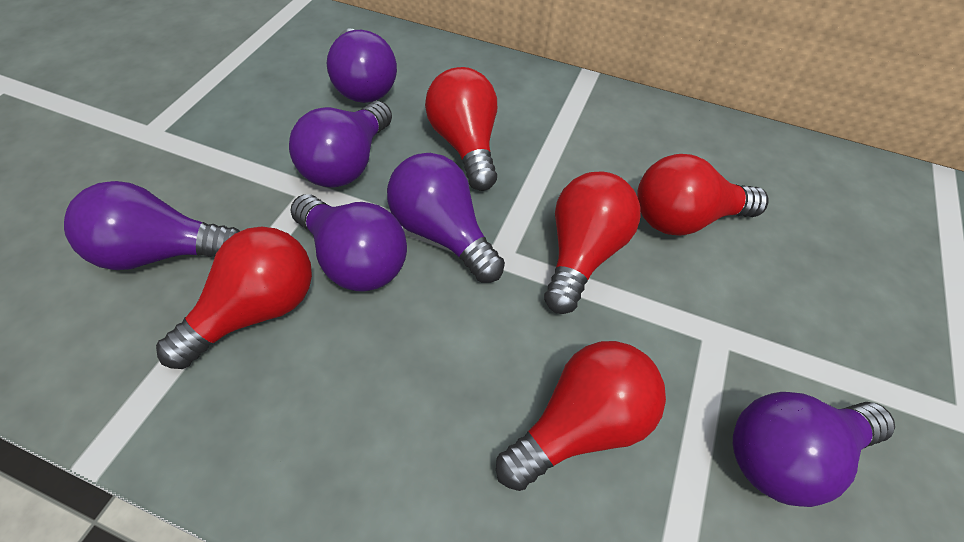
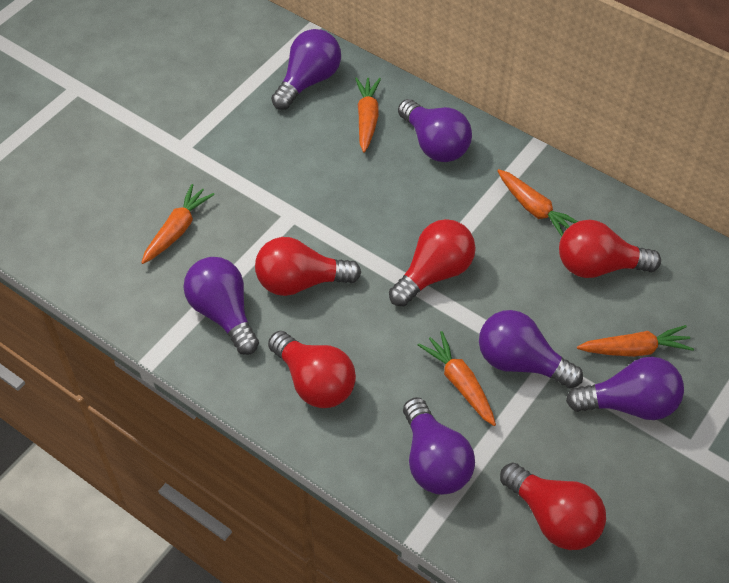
orange carrot: 0 -> 5

